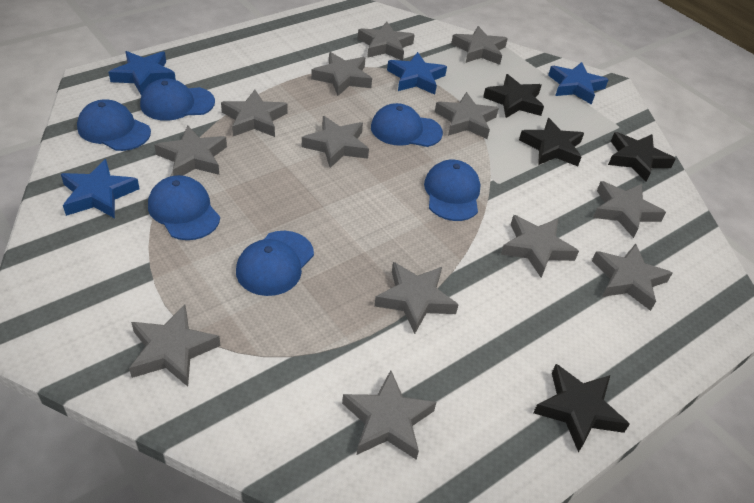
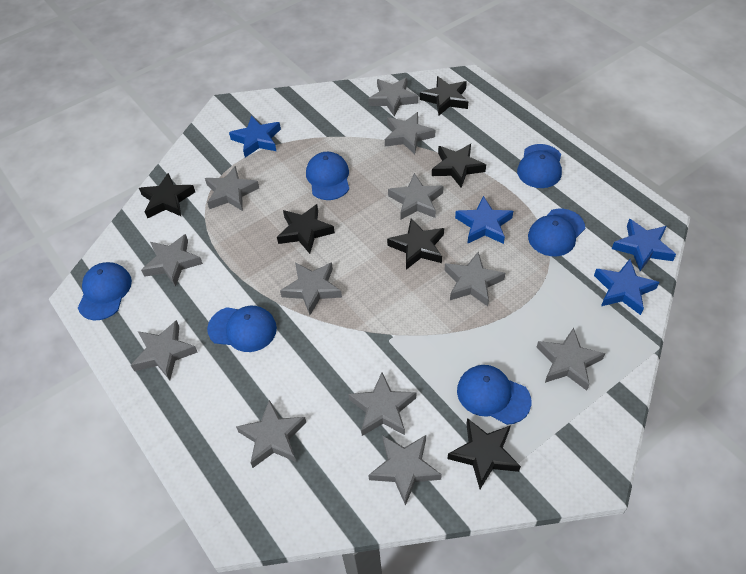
black star: 4 -> 6
grey star: 13 -> 12

